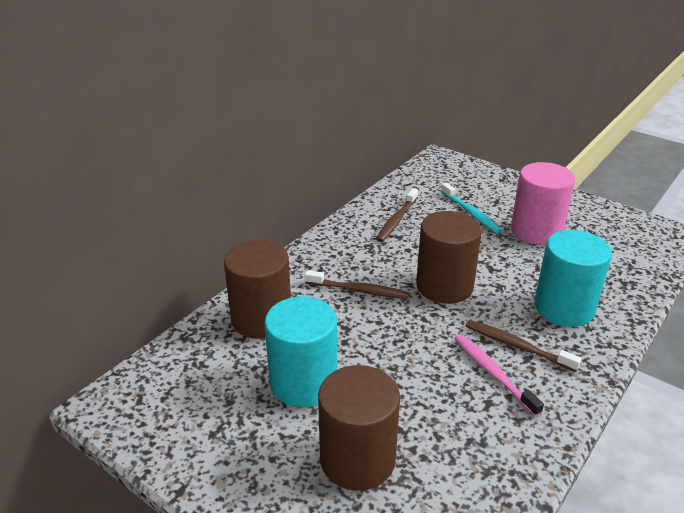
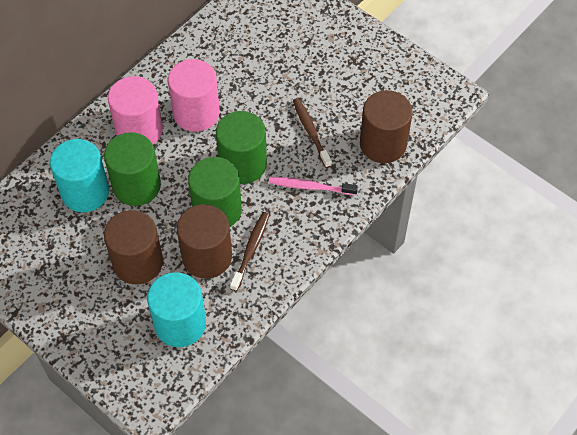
brown toothbrush: 3 -> 2
green cylinder: 0 -> 3
pink cylinder: 1 -> 2
turquoise toothbrush: 1 -> 0

